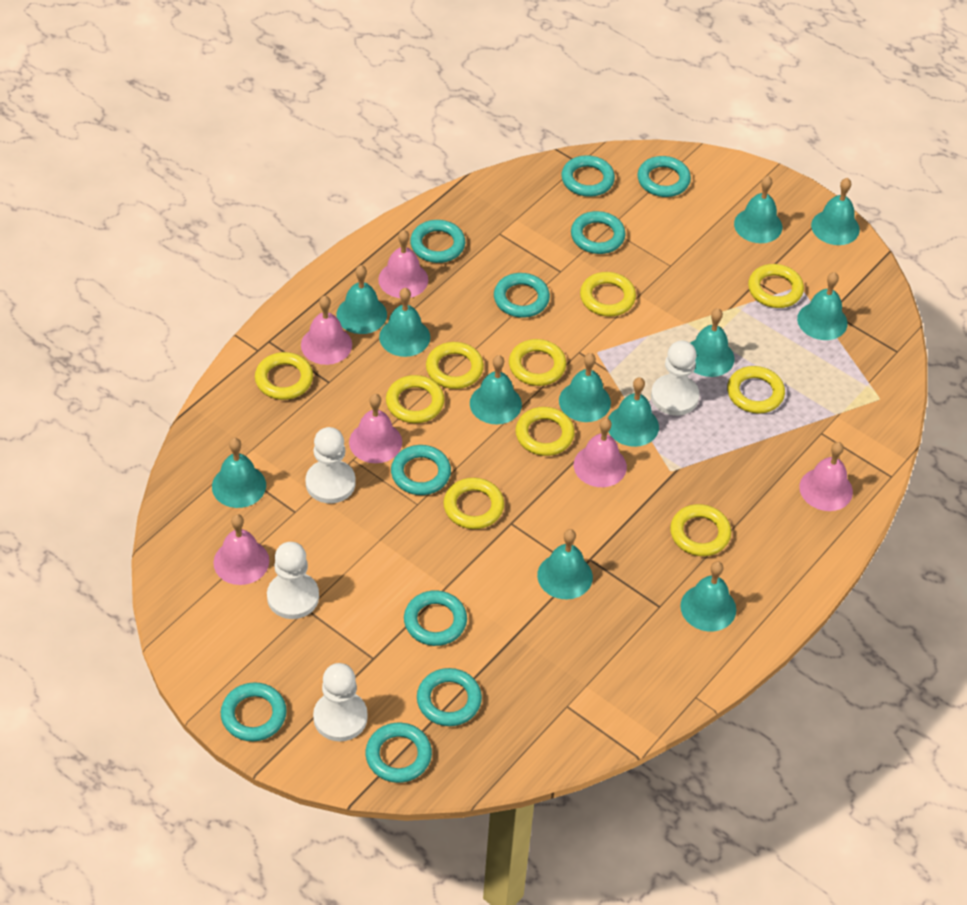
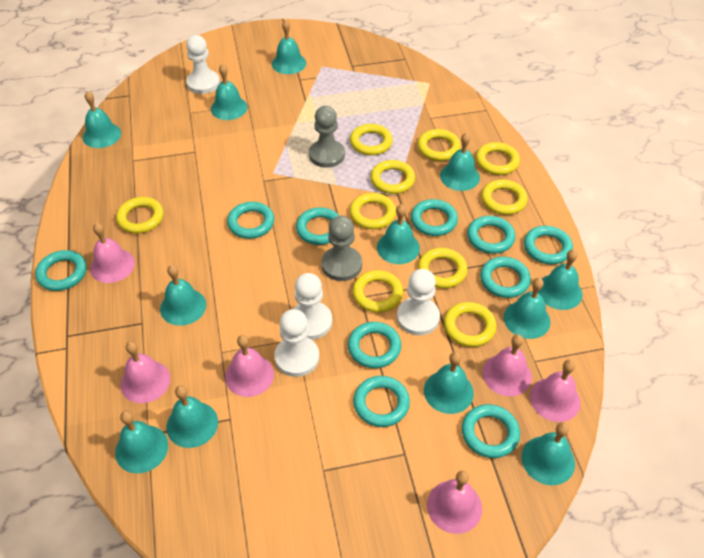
grey pawn: 0 -> 2

